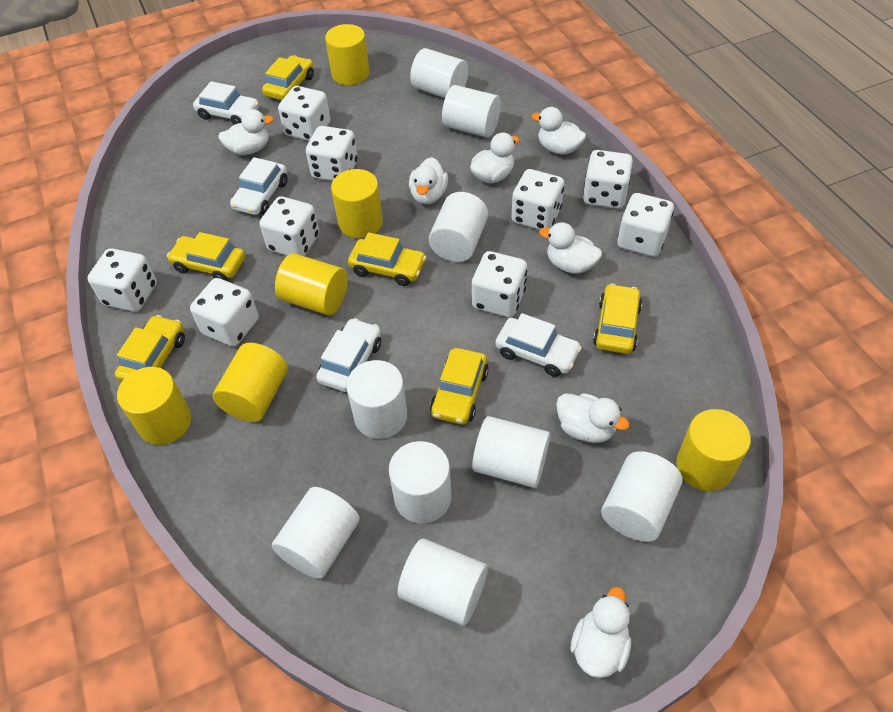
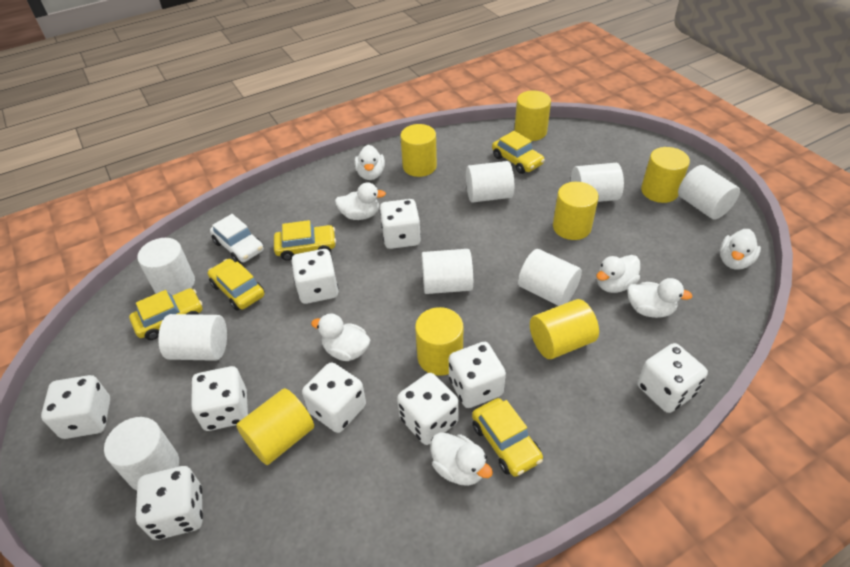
white car: 4 -> 1
white cylinder: 9 -> 8
yellow car: 6 -> 5
yellow cylinder: 6 -> 7

